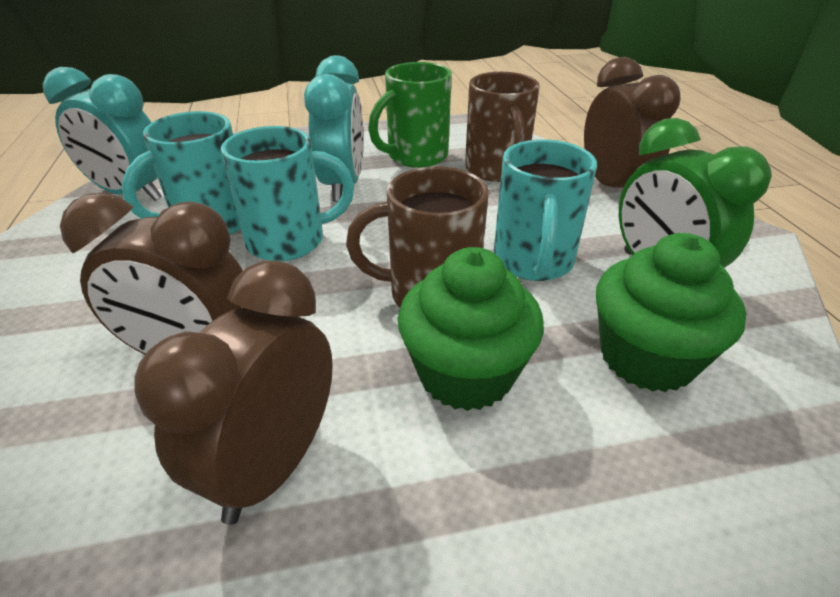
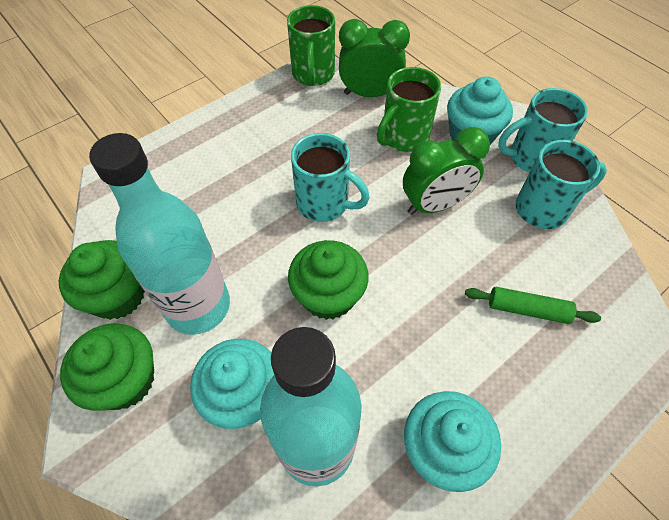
brown clock: 3 -> 0
brown mug: 2 -> 0
green clock: 1 -> 2
green cupcake: 2 -> 3
green mug: 1 -> 2
green rolling pin: 0 -> 1
turquoise bottle: 0 -> 2
turquoise clock: 2 -> 0
turquoise cupcake: 0 -> 3

